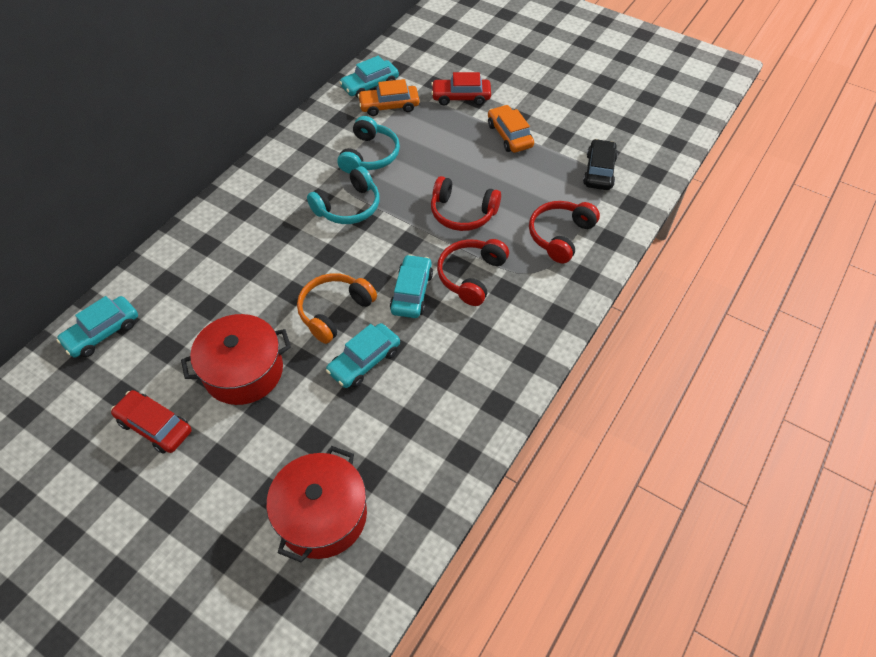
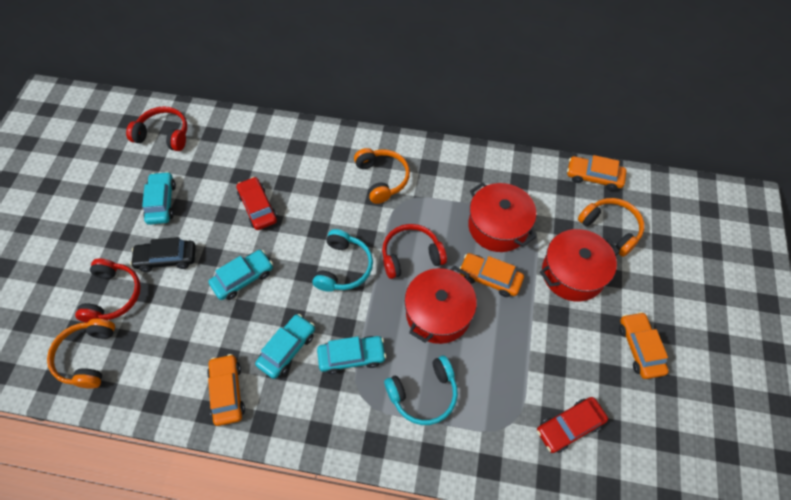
orange car: 2 -> 4
orange headphones: 1 -> 3
red pot: 2 -> 3

